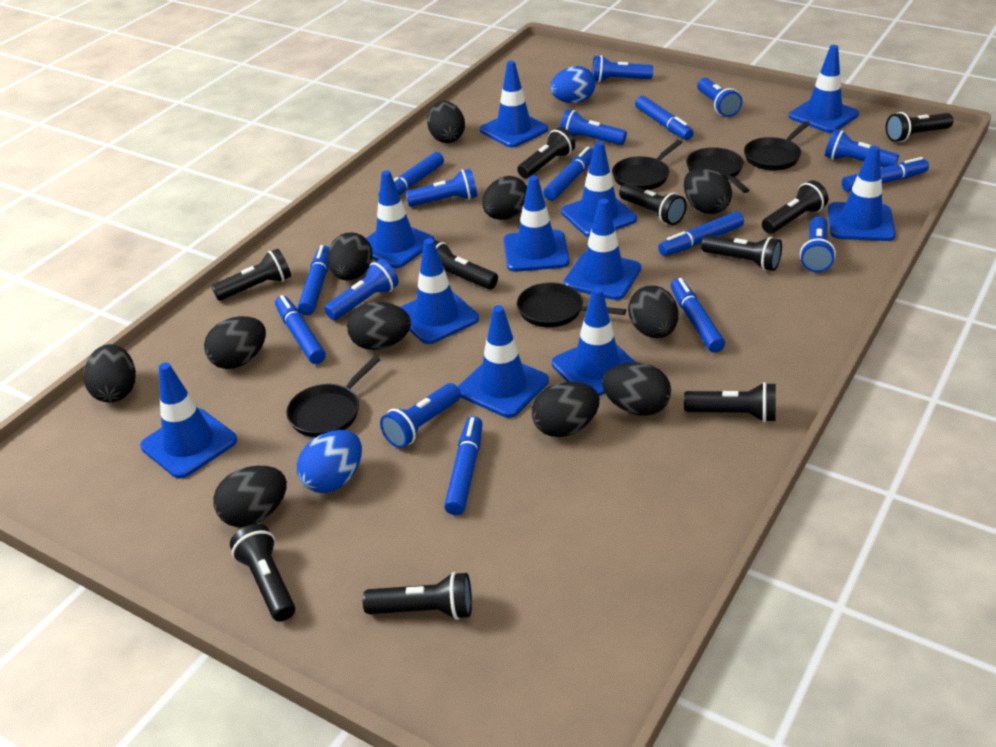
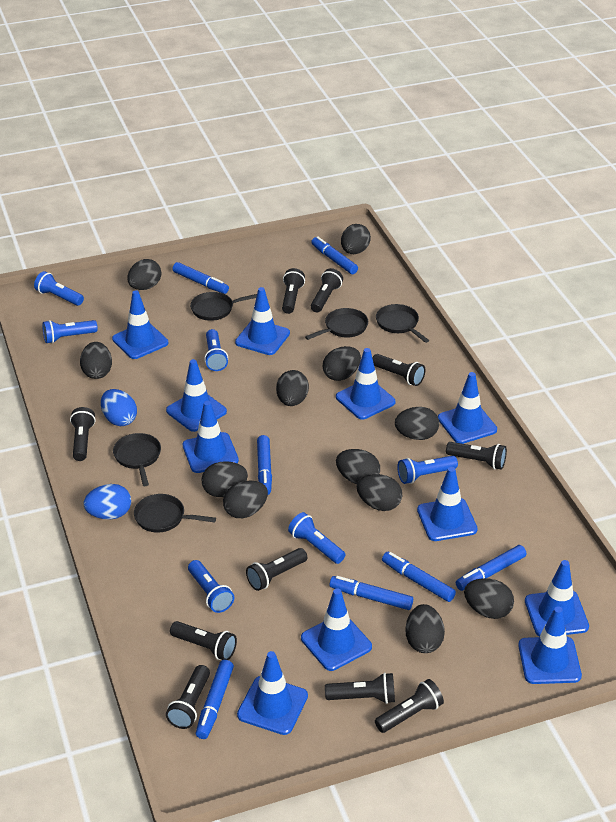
black egg: 11 -> 12
blue flashlight: 8 -> 6
blue marker: 9 -> 7

